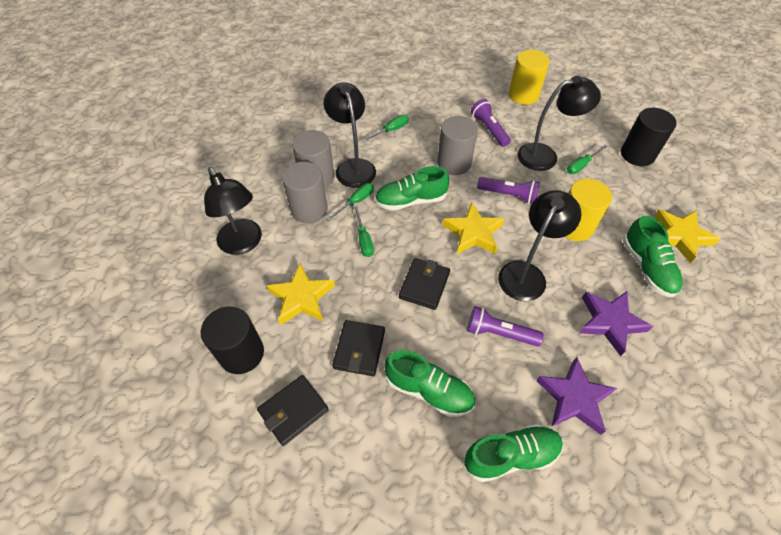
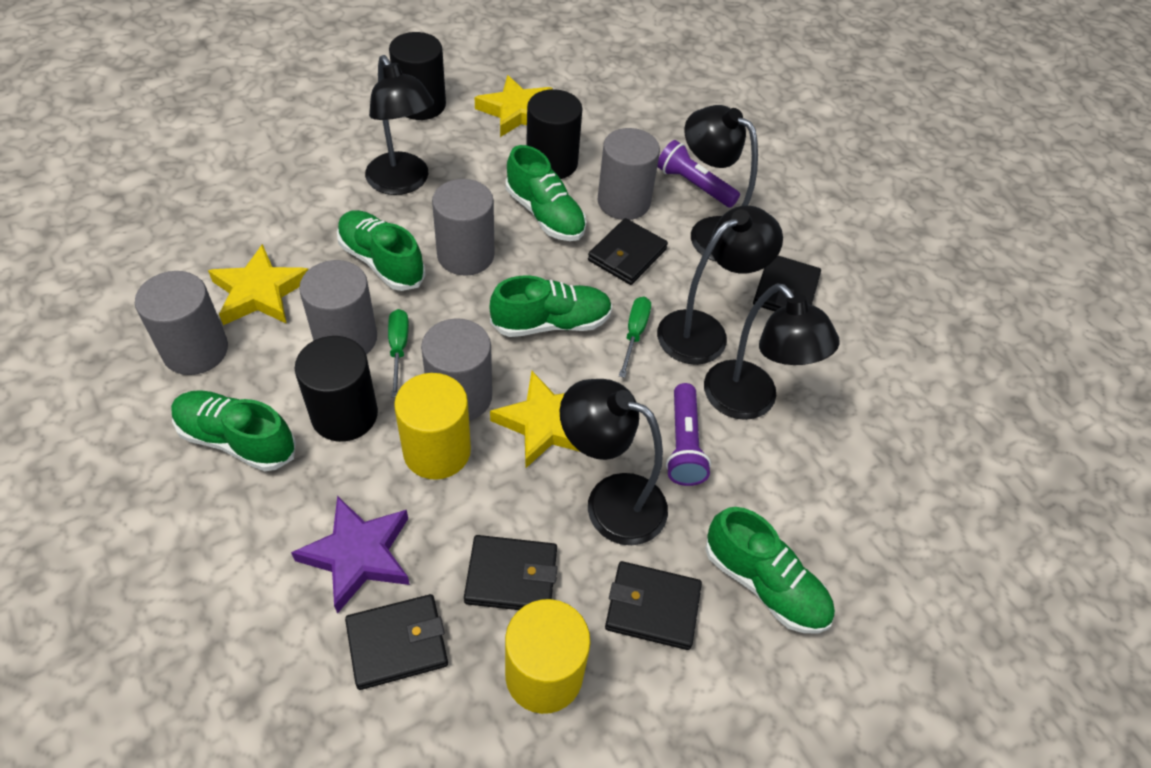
black cylinder: 2 -> 3
black lamp: 4 -> 5
black wallet: 3 -> 5
green screwdriver: 4 -> 2
green shoe: 4 -> 5
grey cylinder: 3 -> 5
purple flashlight: 3 -> 2
purple star: 2 -> 1

